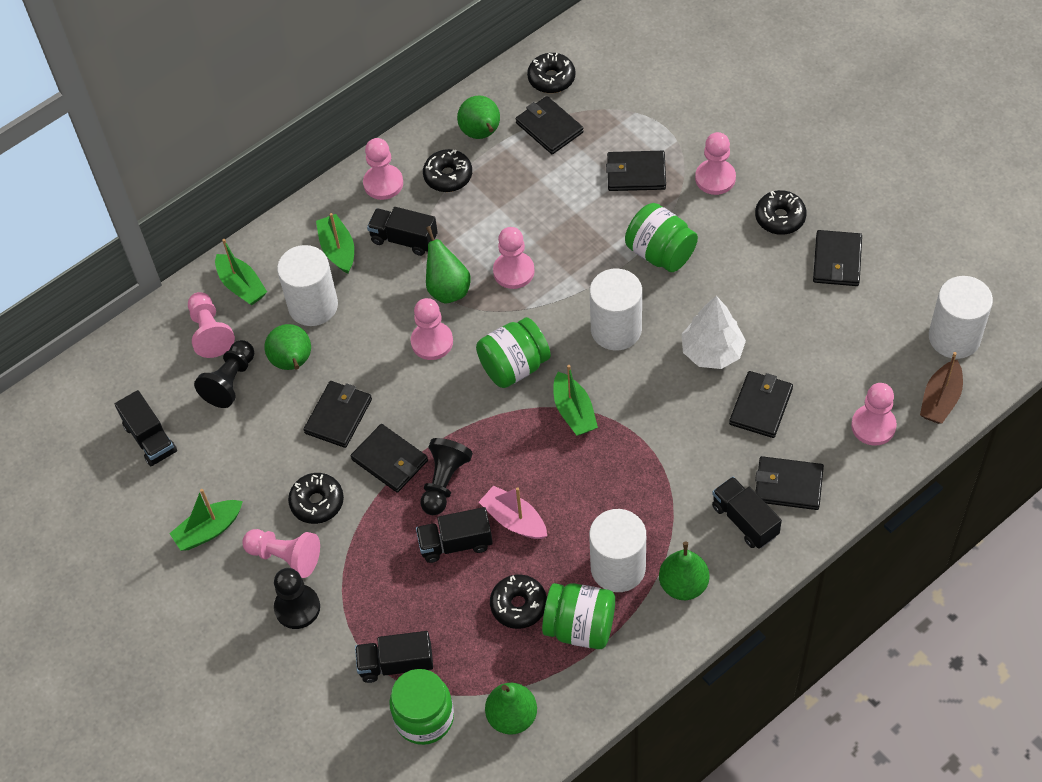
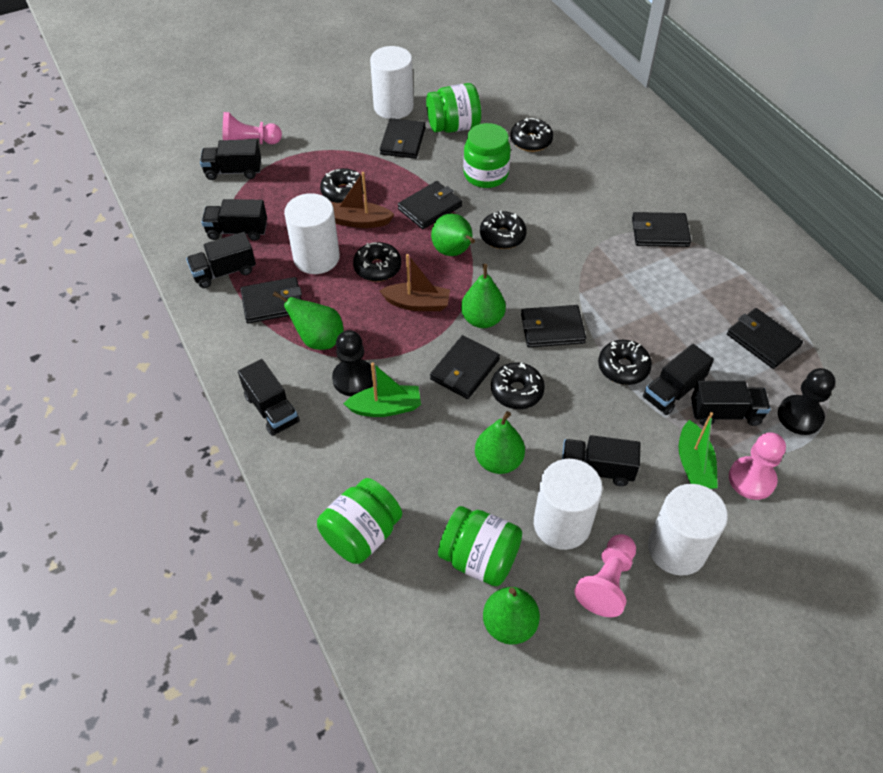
black donut: 5 -> 6
black pawn: 3 -> 2
black truck: 5 -> 7
brown boat: 1 -> 2
green boat: 4 -> 2
pink boat: 1 -> 0
pink pawn: 7 -> 3
white tree: 1 -> 0

